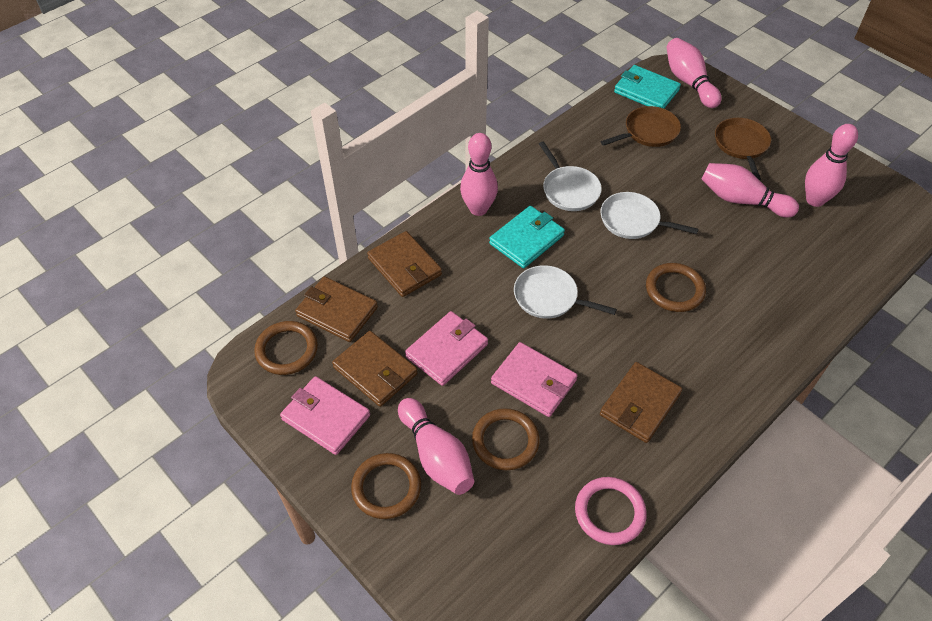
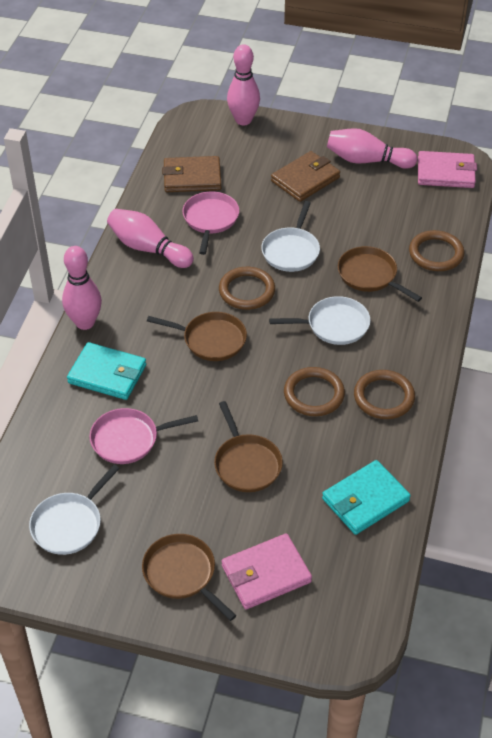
brown pan: 2 -> 4
brown wallet: 4 -> 2
pink bowling pin: 5 -> 4
pink pan: 0 -> 2
pink ring: 1 -> 0
pink wallet: 3 -> 2

